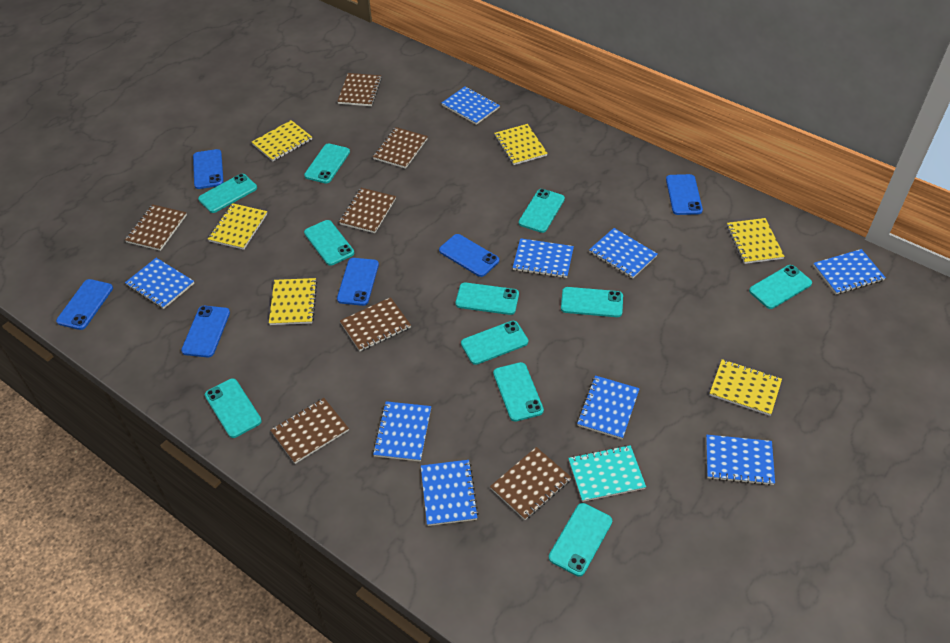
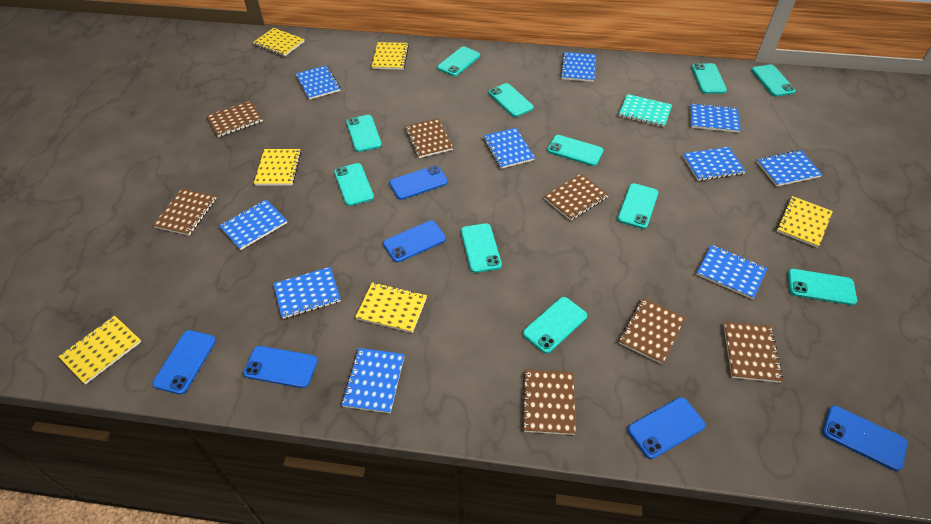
blue notebook: 9 -> 10

